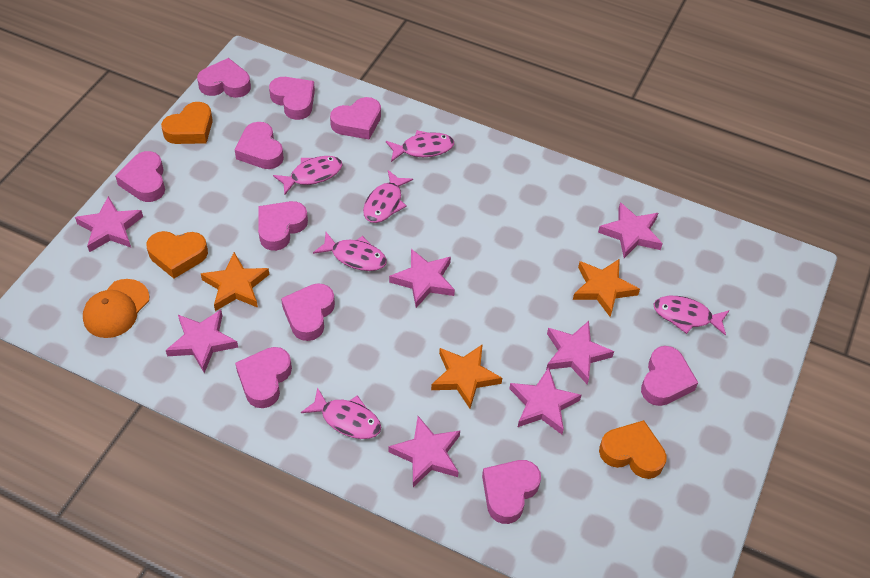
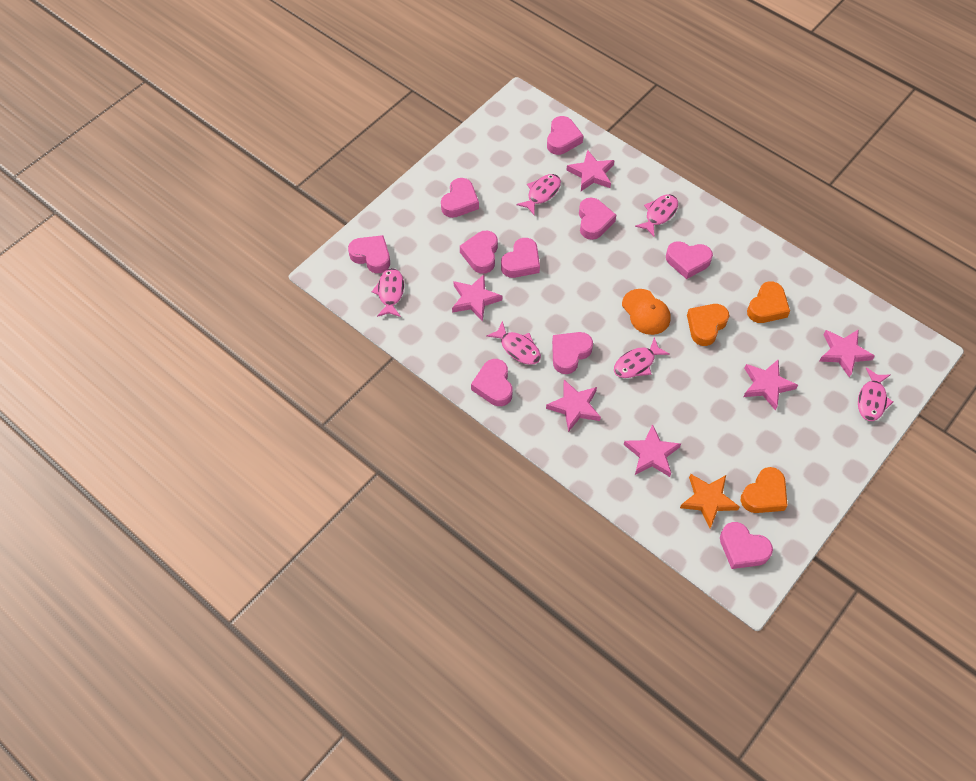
orange star: 3 -> 1
pink star: 7 -> 6

